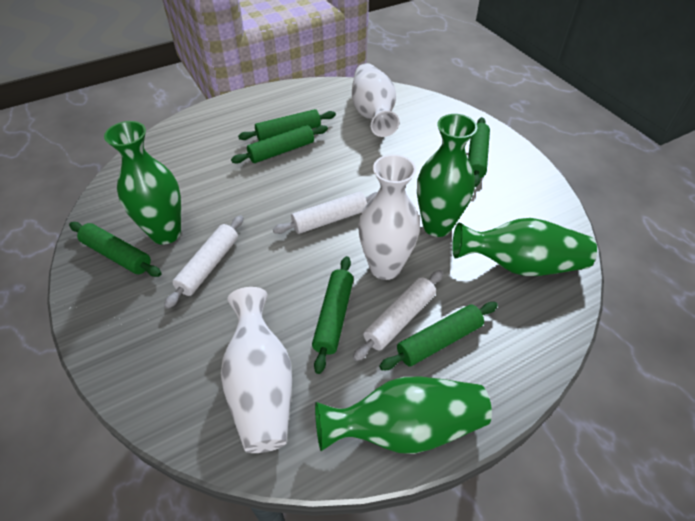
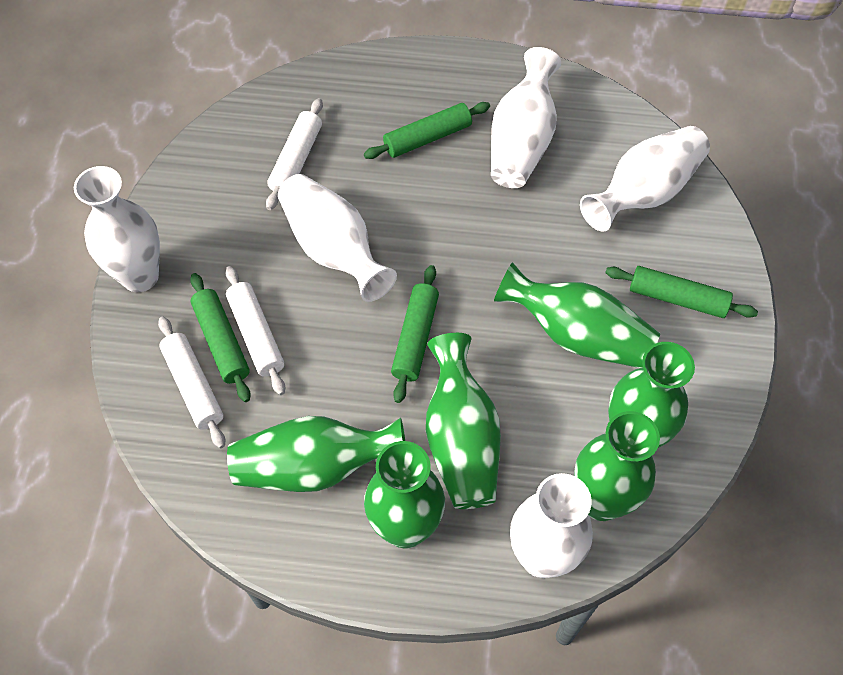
green rolling pin: 6 -> 4
green vase: 4 -> 6
white vase: 3 -> 5

